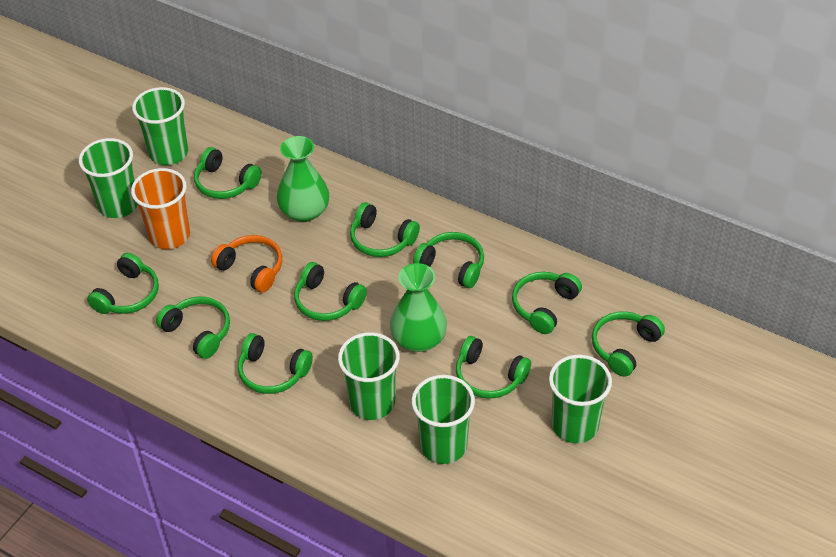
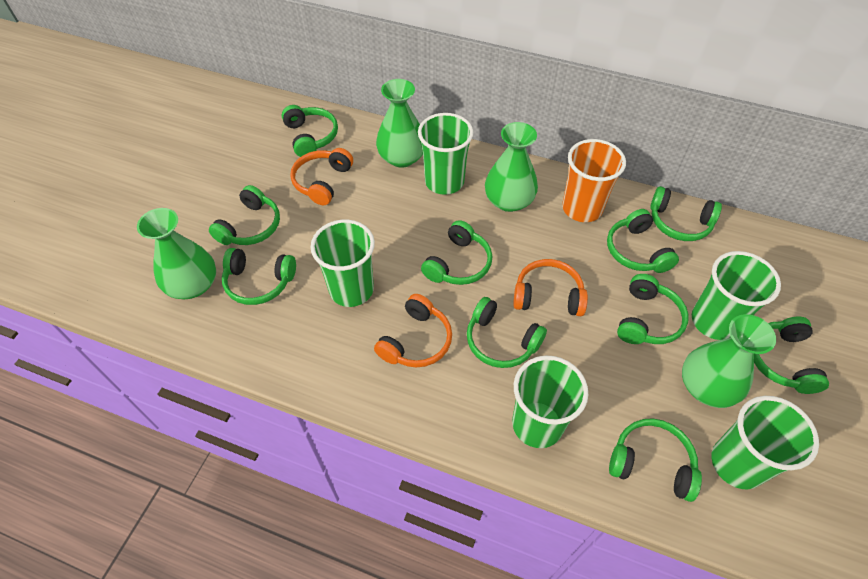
green vase: 2 -> 4
orange headphones: 1 -> 3

